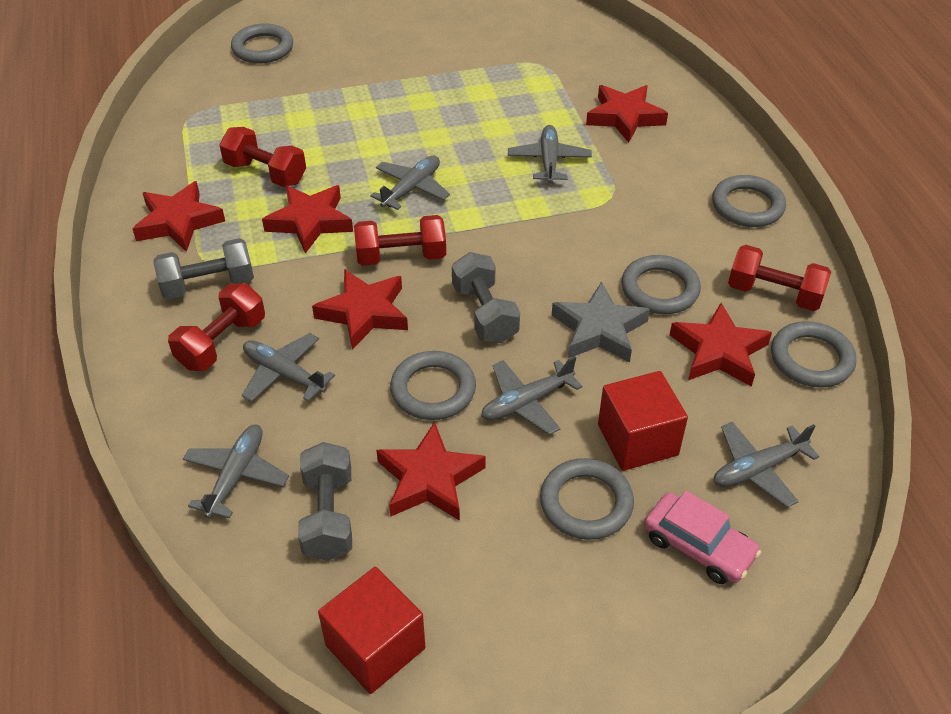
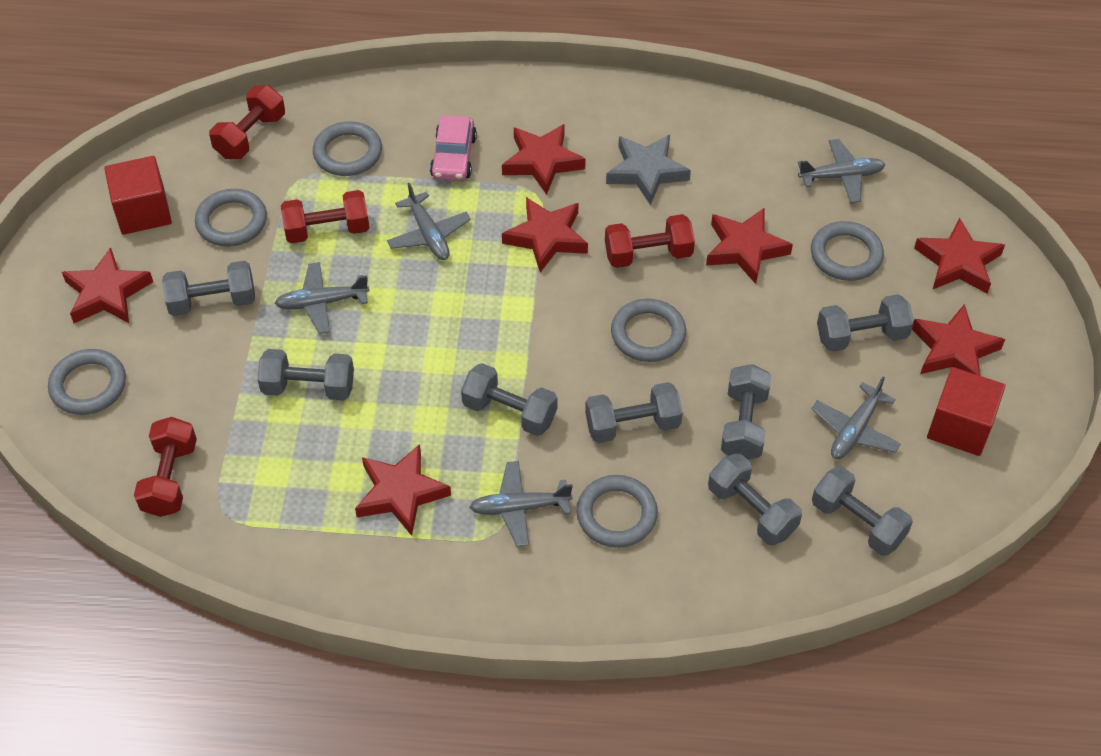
grey dumbbell: 3 -> 8
grey plane: 6 -> 5
red star: 6 -> 7

